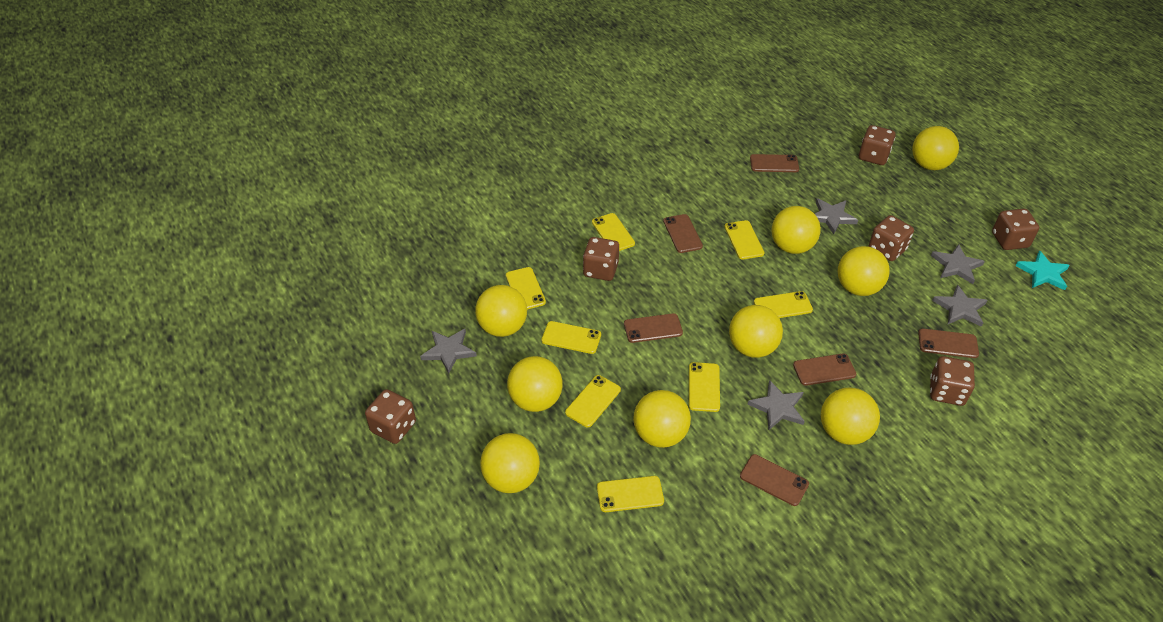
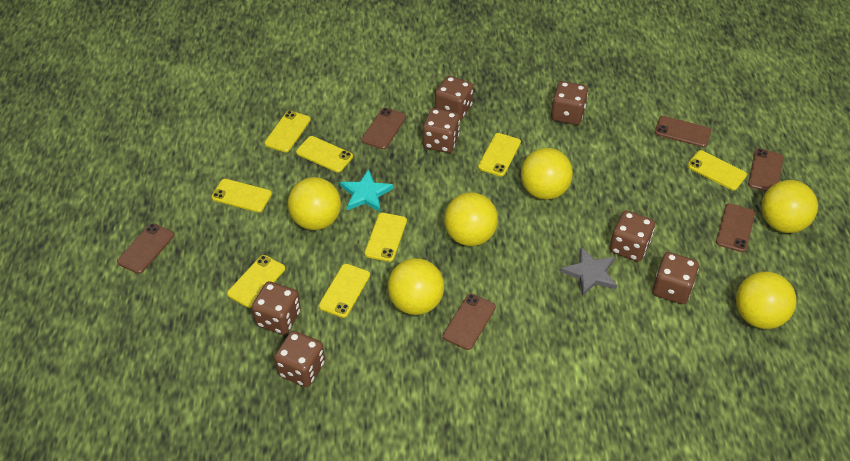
brown dice: 6 -> 7
grey star: 5 -> 1
yellow ball: 9 -> 6

